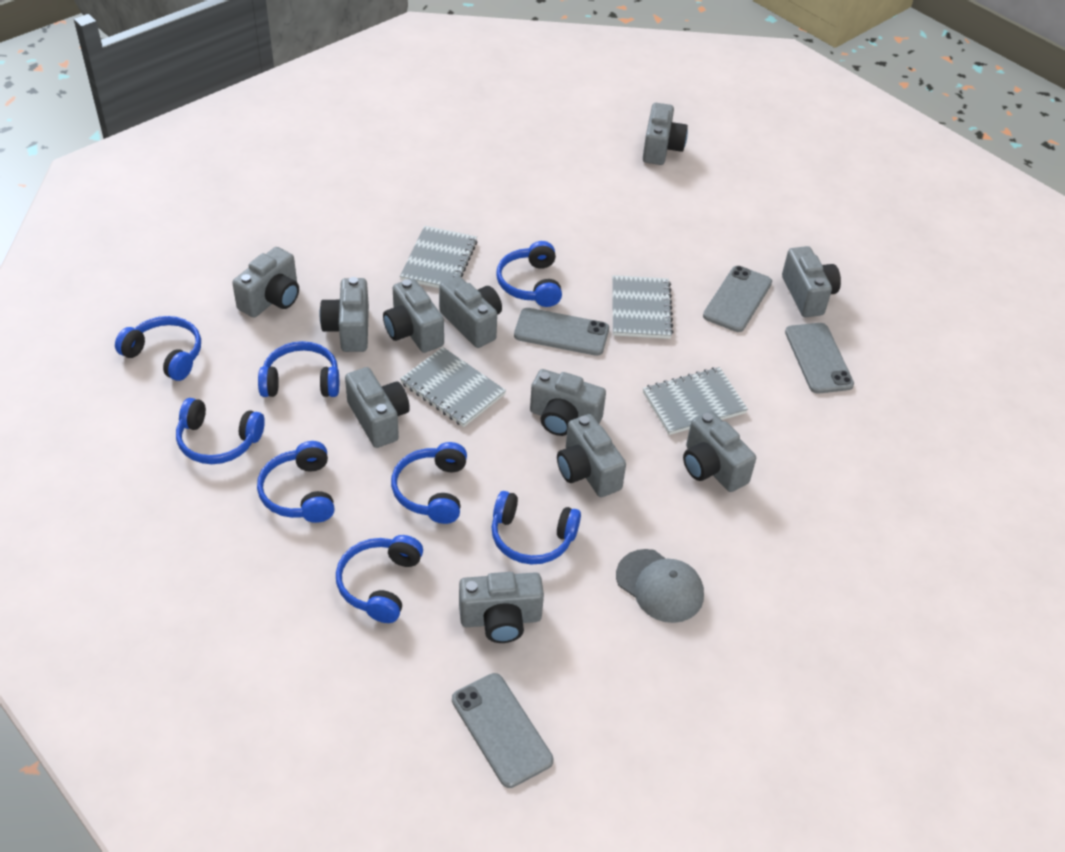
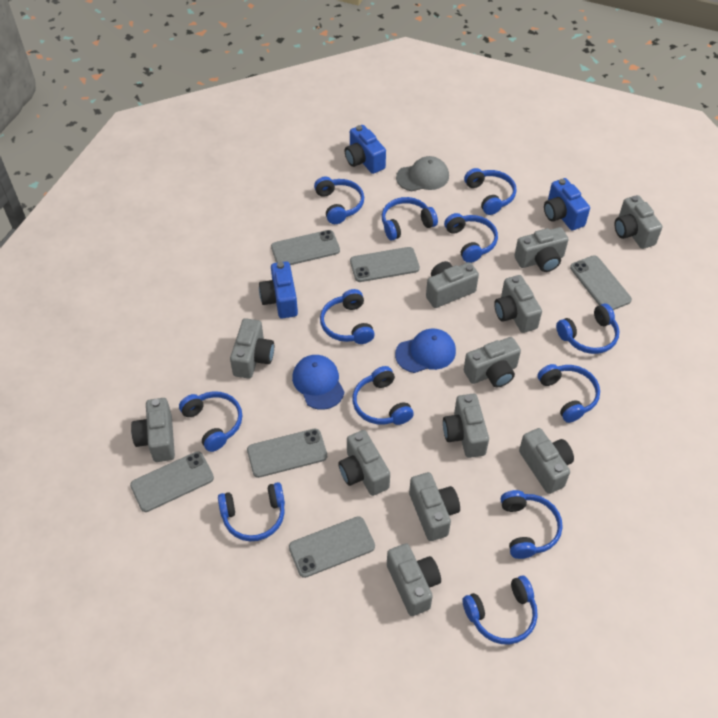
blue camera: 0 -> 3
blue cap: 0 -> 2
blue headphones: 8 -> 12
grey camera: 11 -> 12
grey notebook: 4 -> 0
grey phone: 4 -> 6

